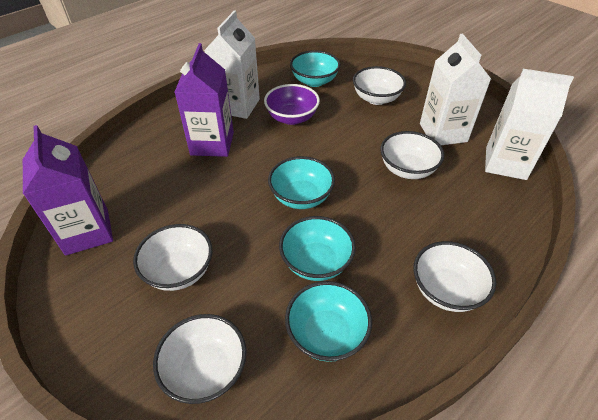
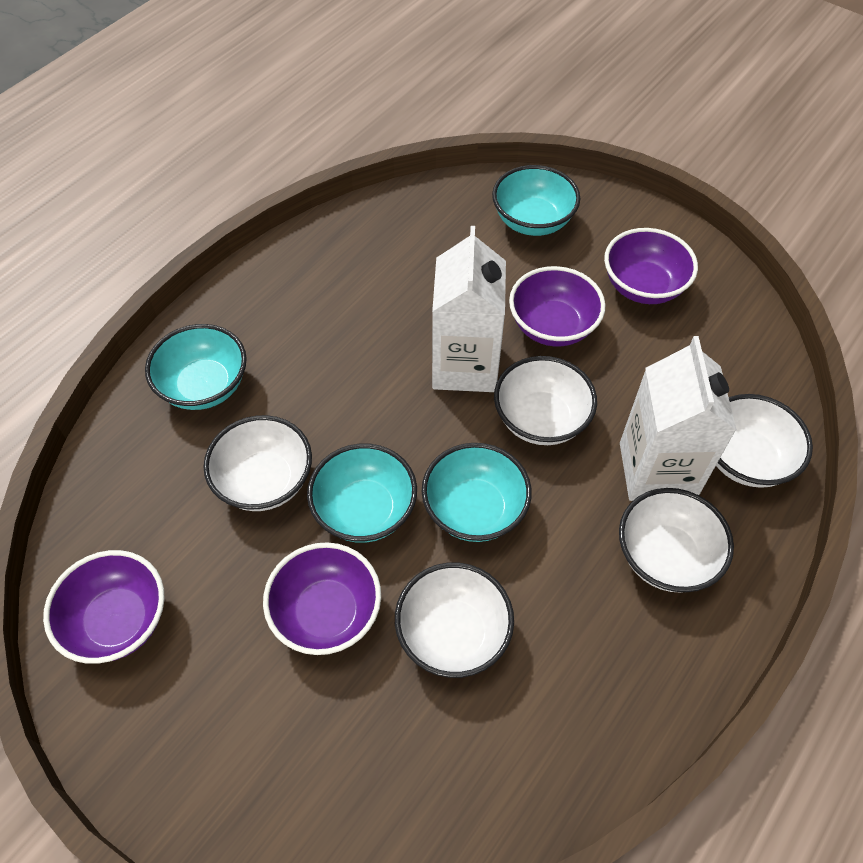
purple bowl: 1 -> 4
purple carton: 2 -> 0
white carton: 3 -> 2

